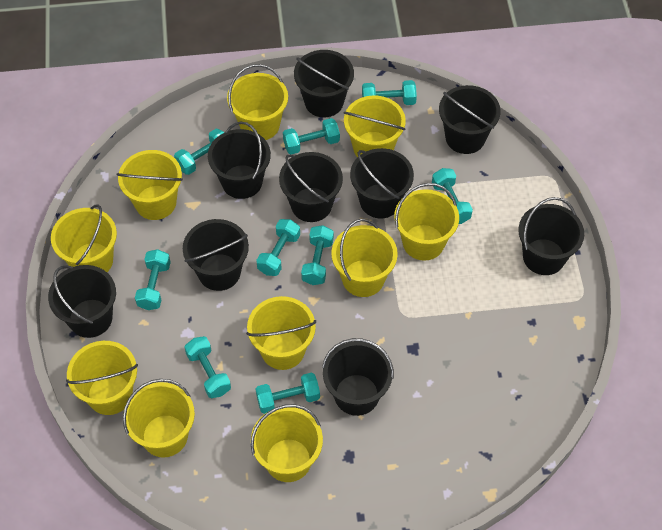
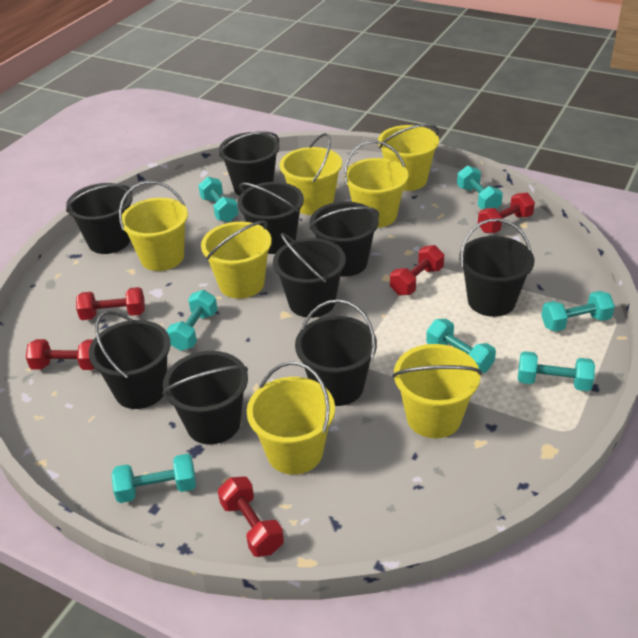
red dumbbell: 0 -> 5
turquoise dumbbell: 9 -> 7
yellow bucket: 10 -> 7

